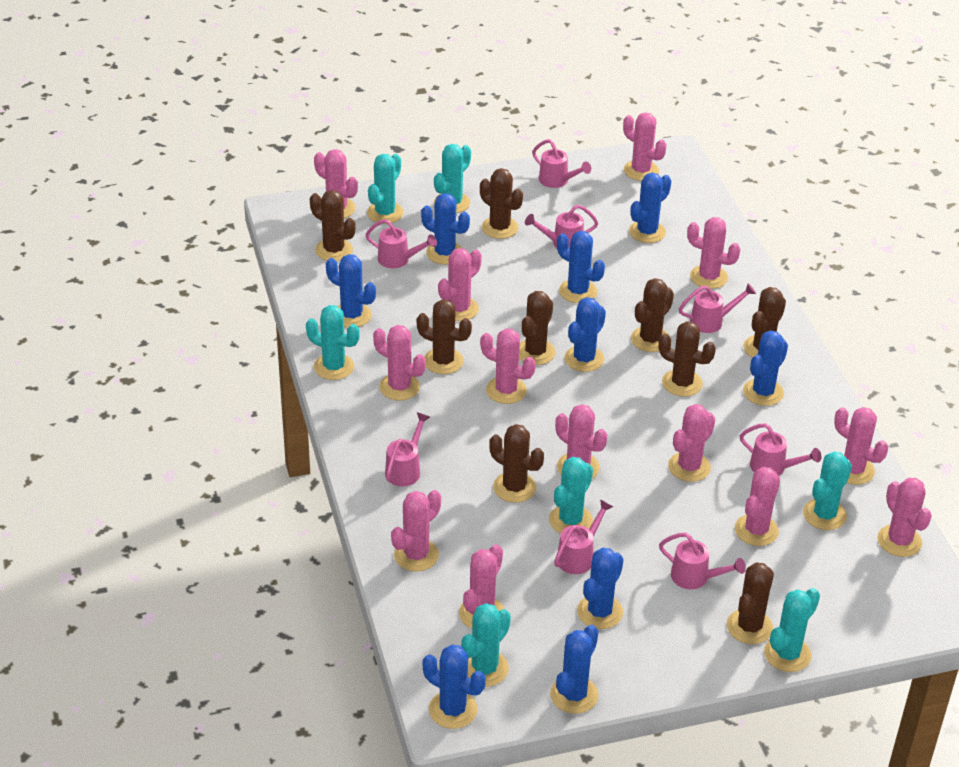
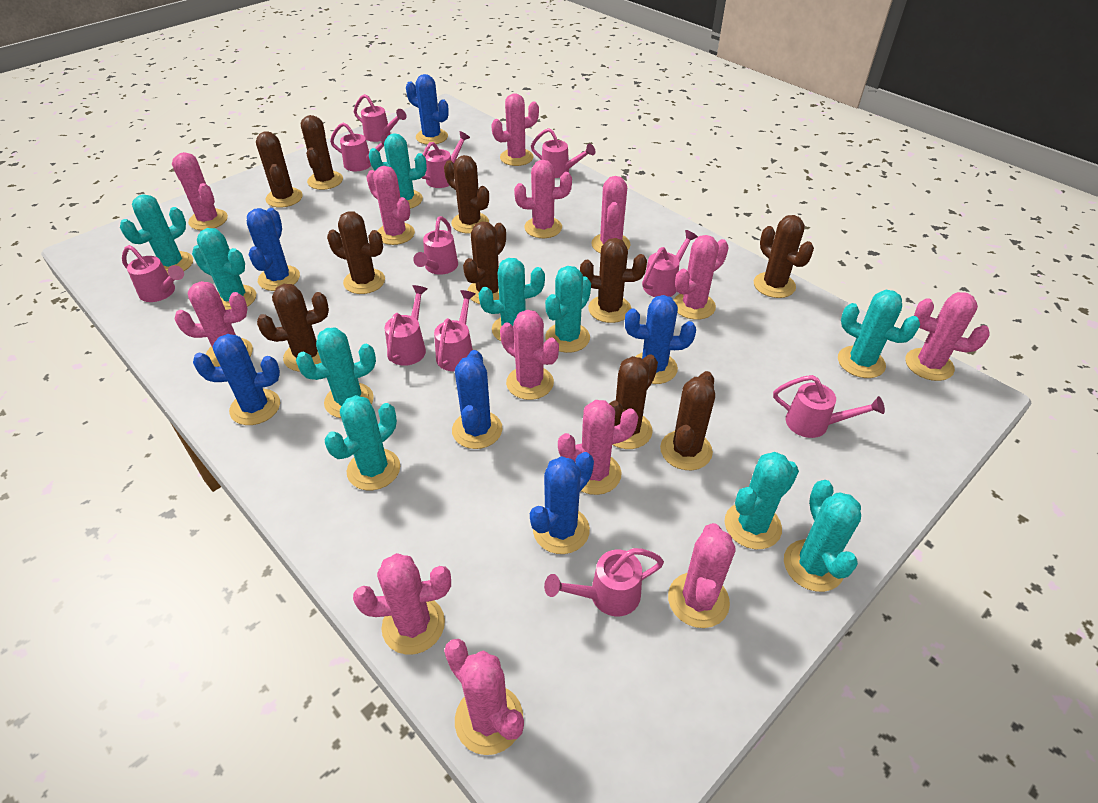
blue cactus: 9 -> 6
brown cactus: 9 -> 10
pink watering can: 8 -> 11
turquoise cactus: 7 -> 10

